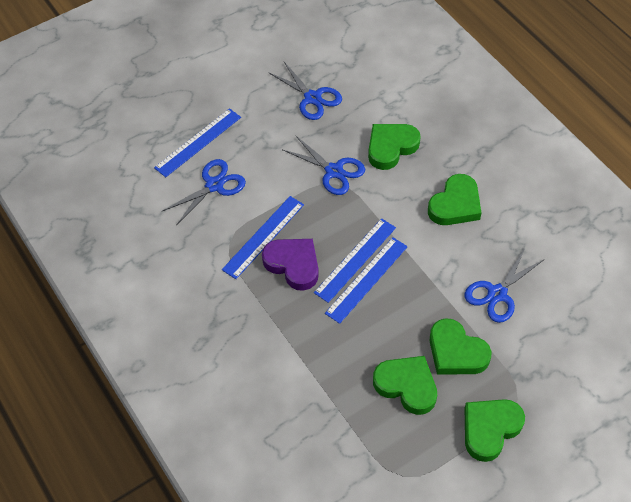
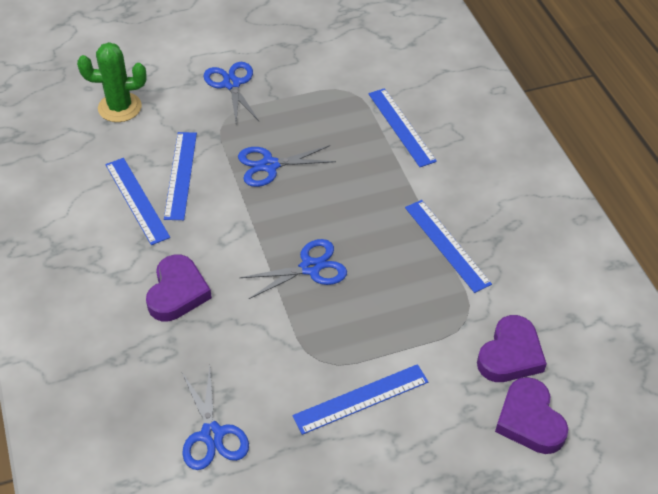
blue ruler: 4 -> 5
green cactus: 0 -> 1
green heart: 5 -> 0
purple heart: 1 -> 3

